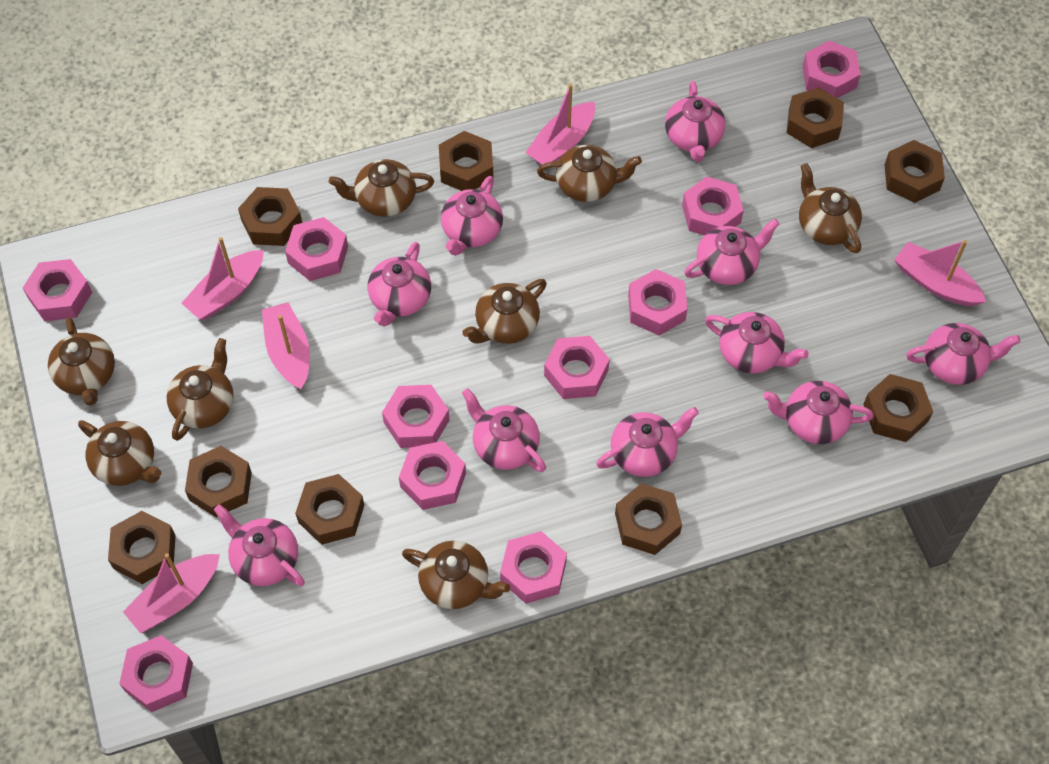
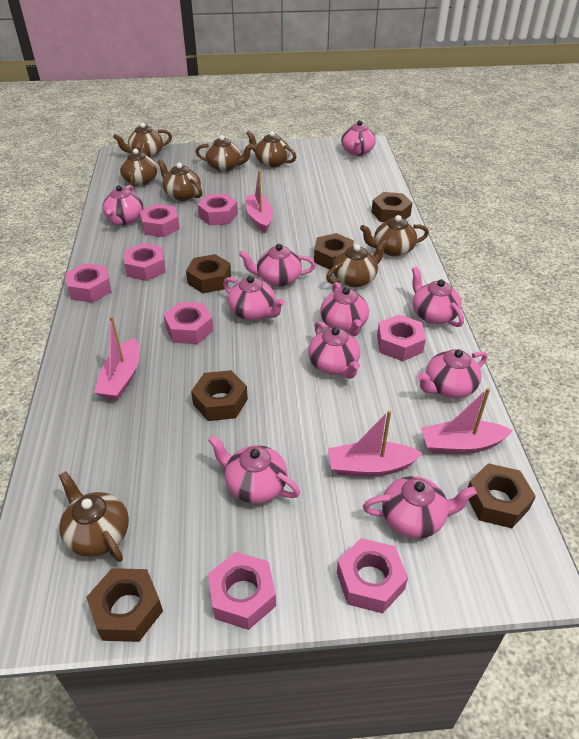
brown nut: 9 -> 6
pink boat: 5 -> 4
pink nut: 10 -> 8

